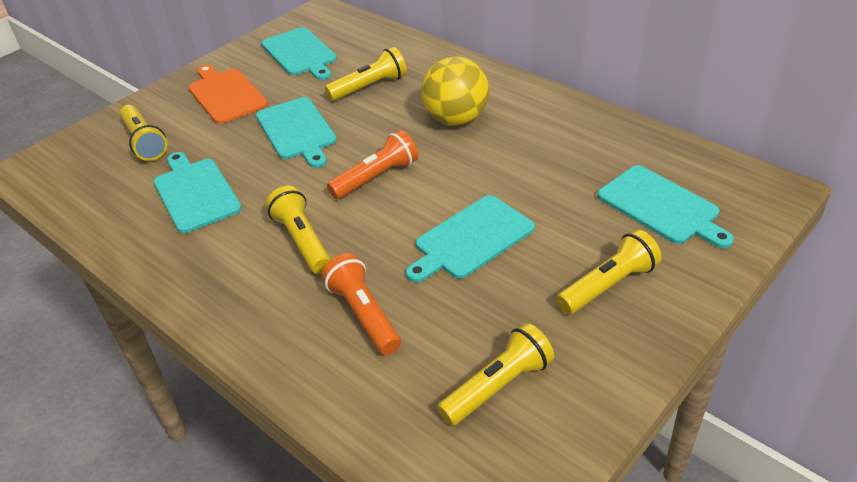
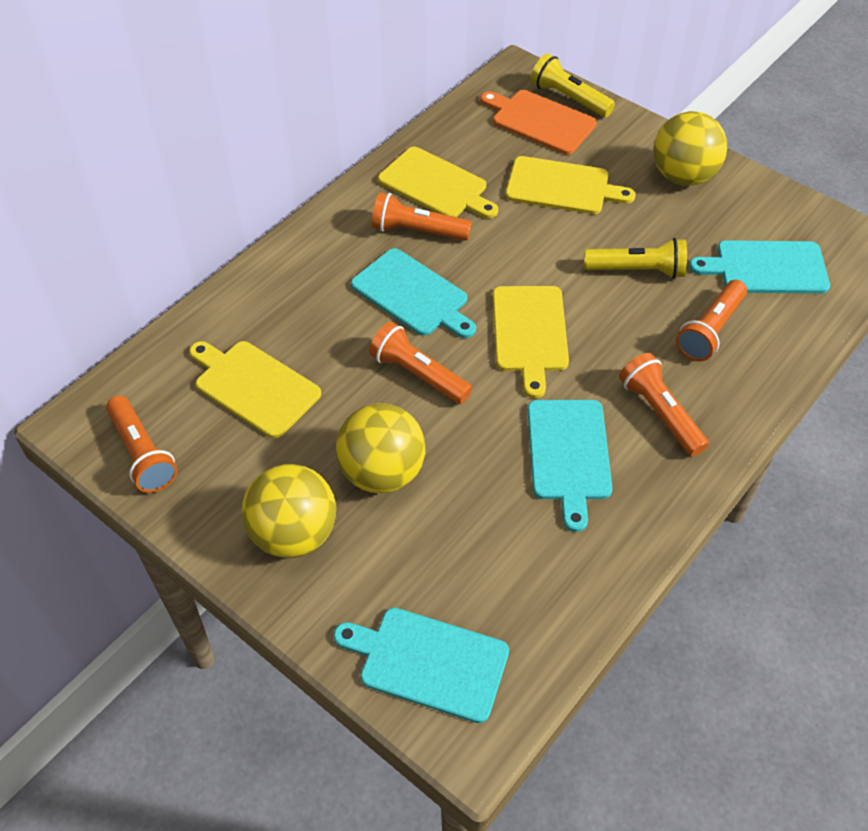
orange flashlight: 2 -> 5
turquoise cutting board: 5 -> 4
yellow ball: 1 -> 3
yellow cutting board: 0 -> 4
yellow flashlight: 5 -> 2

